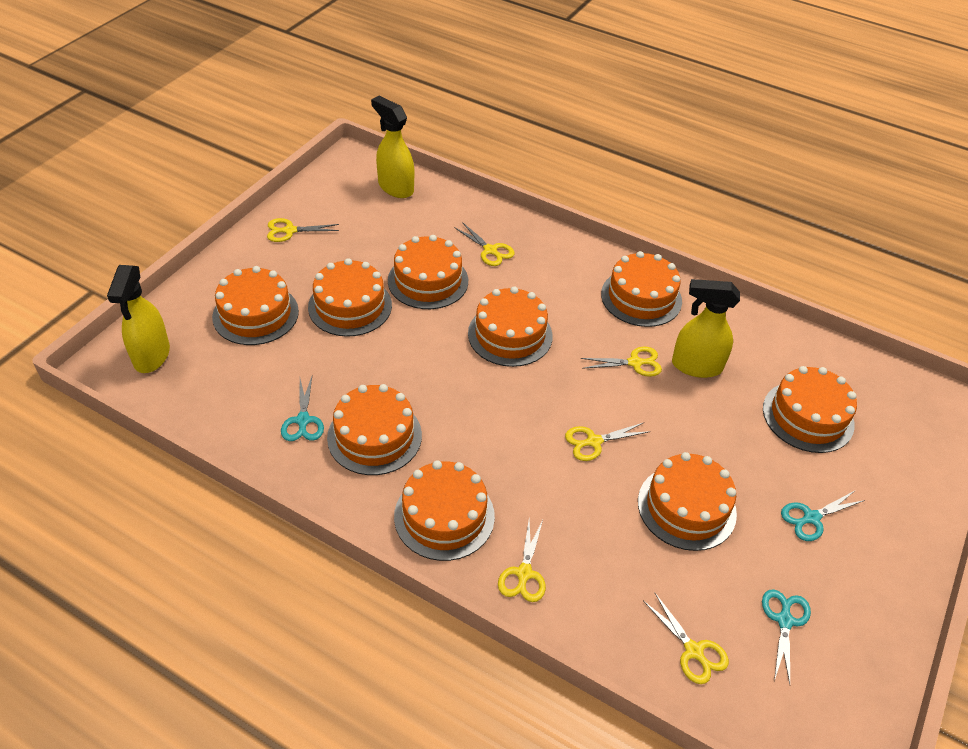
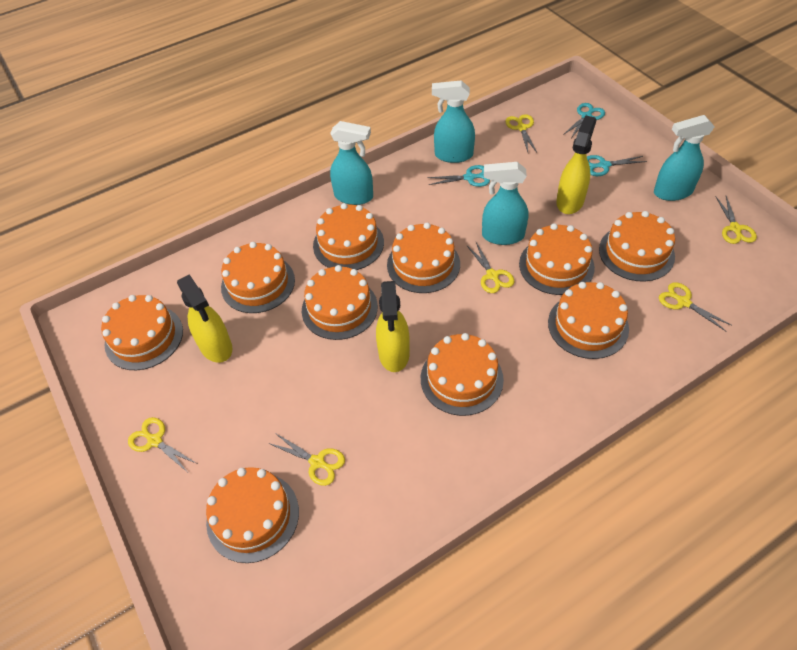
orange cake: 9 -> 10
turquoise spray bottle: 0 -> 4

